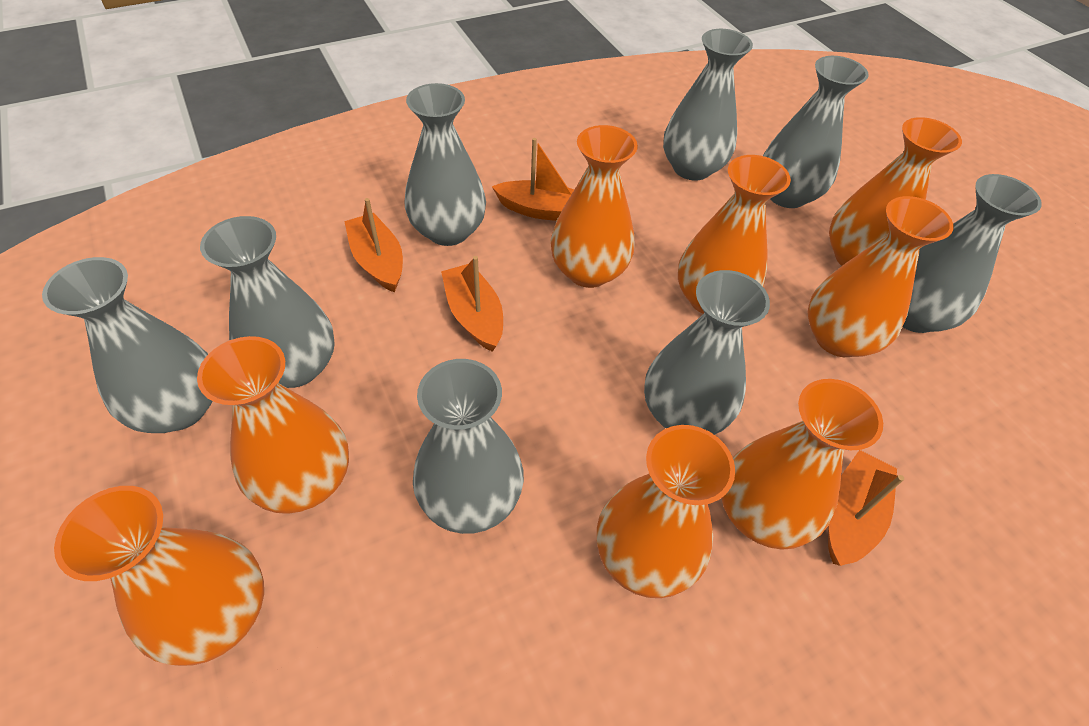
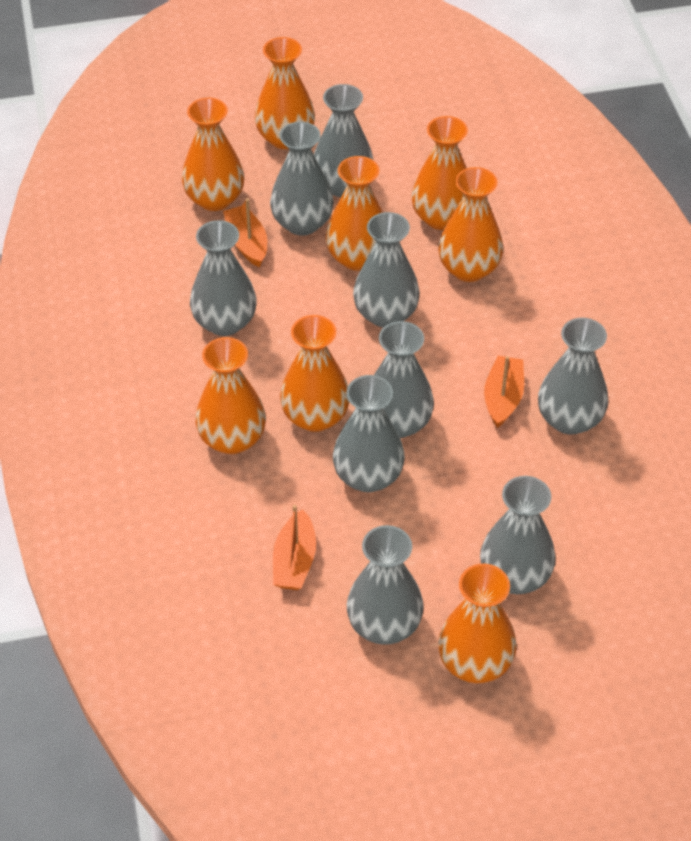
grey vase: 8 -> 9
orange boat: 4 -> 3

